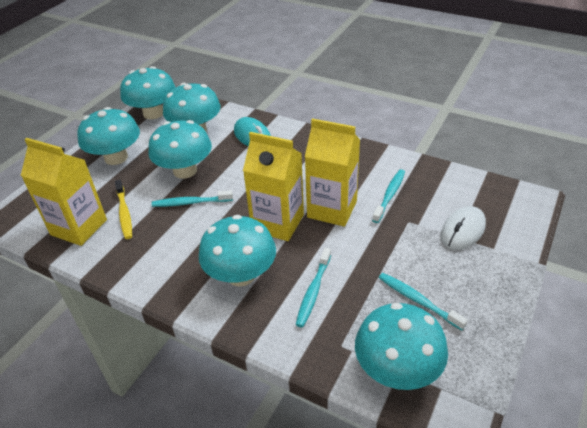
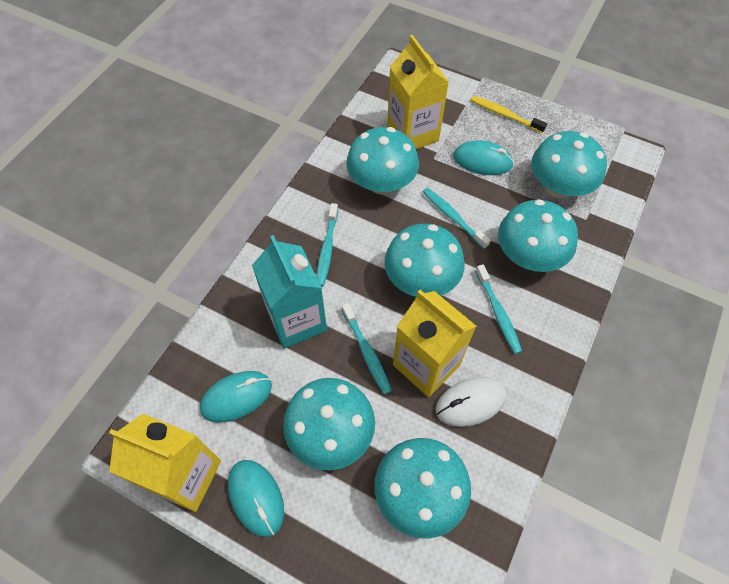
turquoise carton: 0 -> 1
turquoise mouse: 1 -> 3

